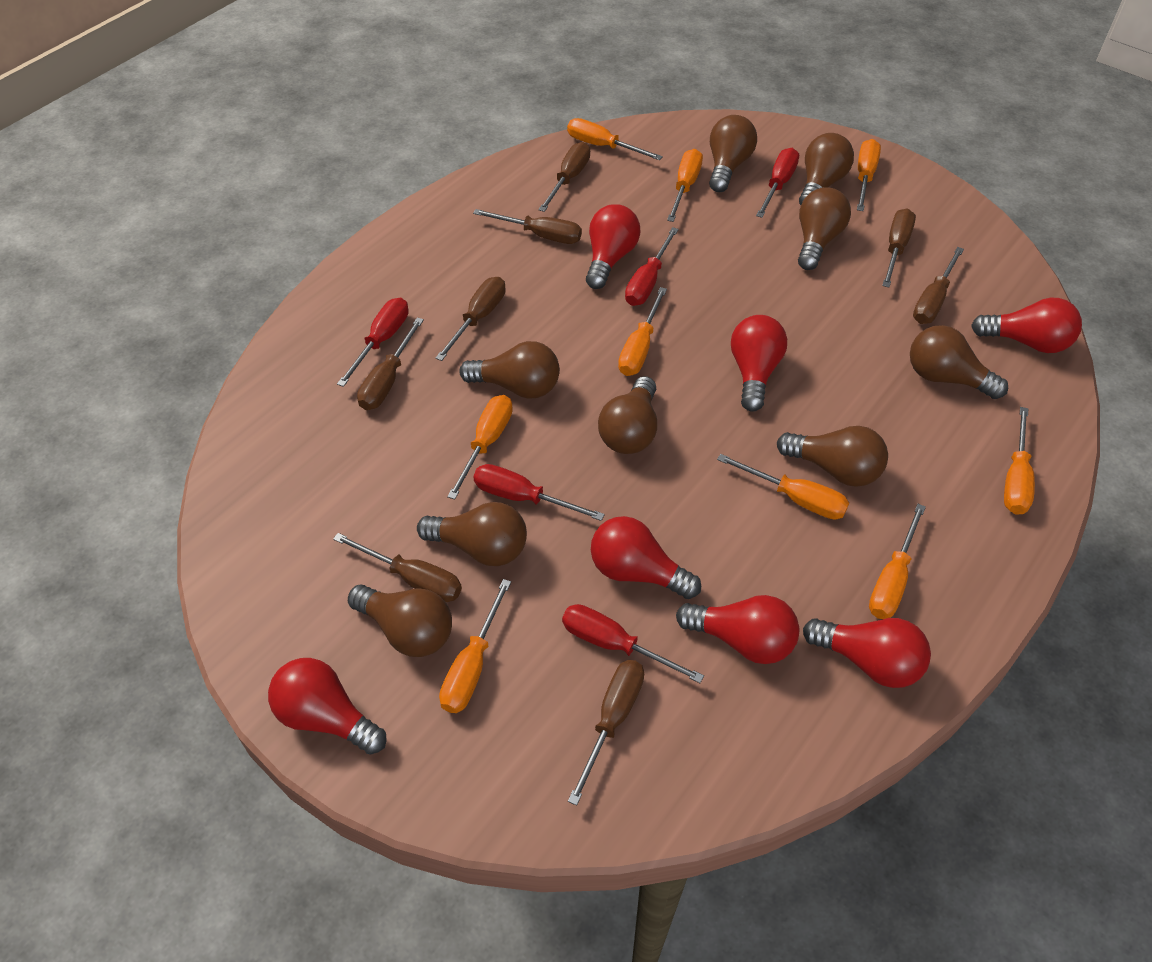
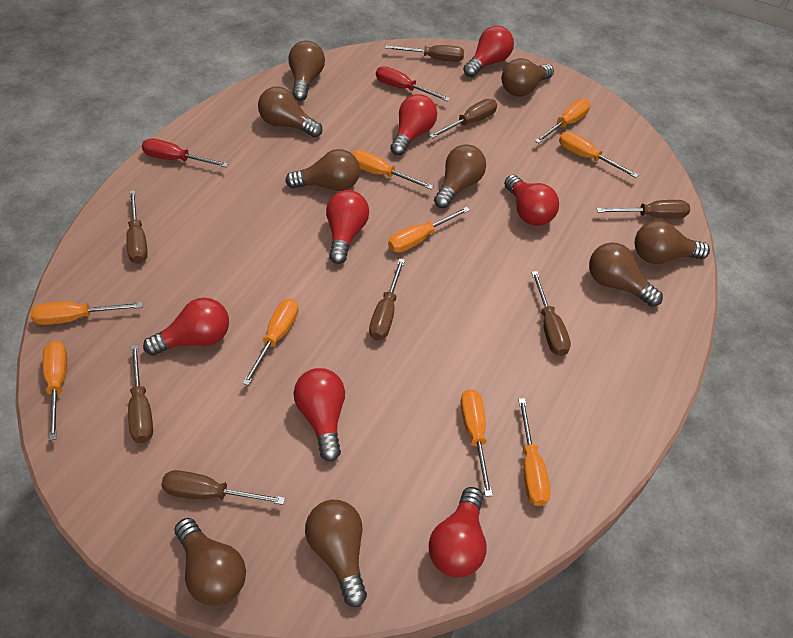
red screwdriver: 5 -> 2

